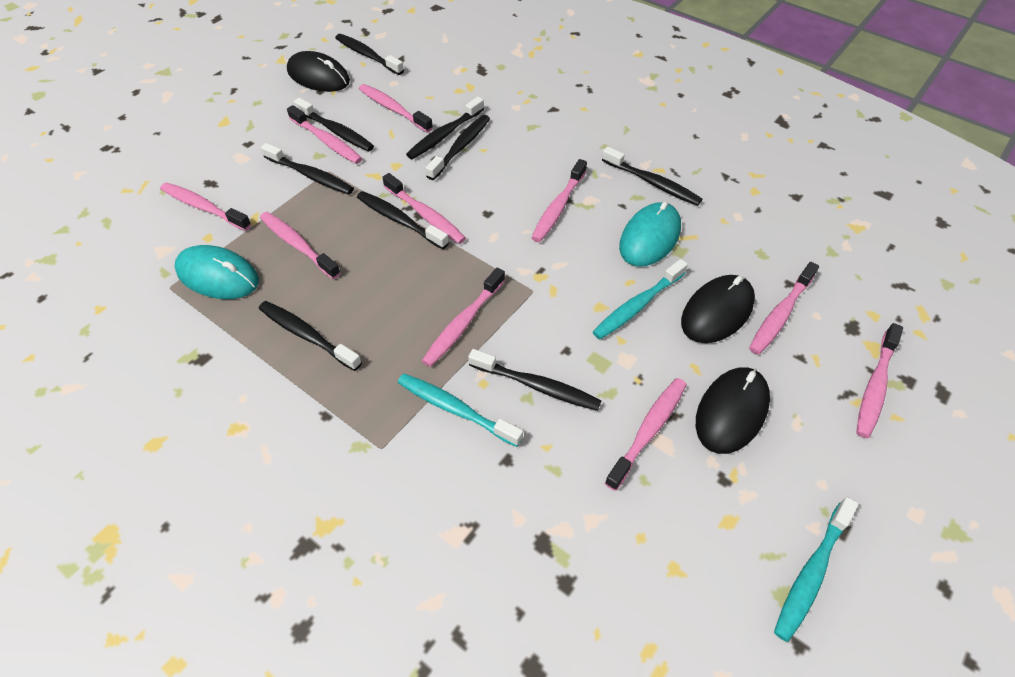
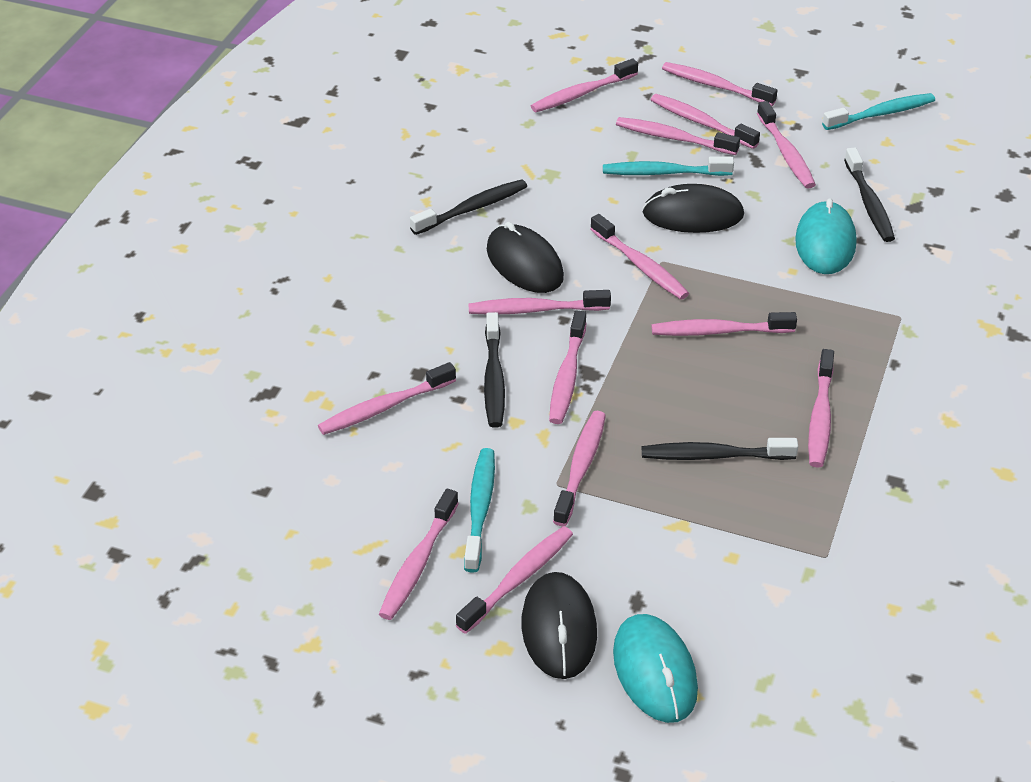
black toothbrush: 9 -> 4
pink toothbrush: 10 -> 14

